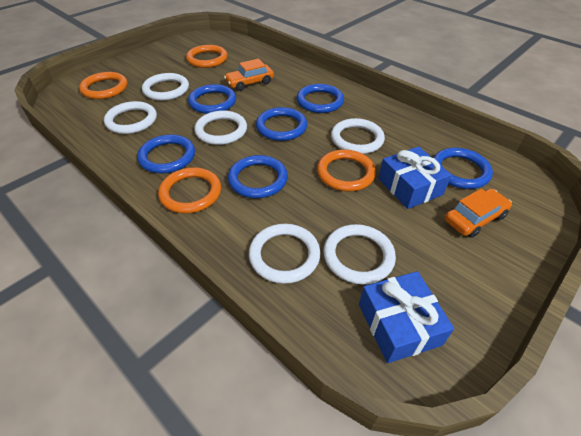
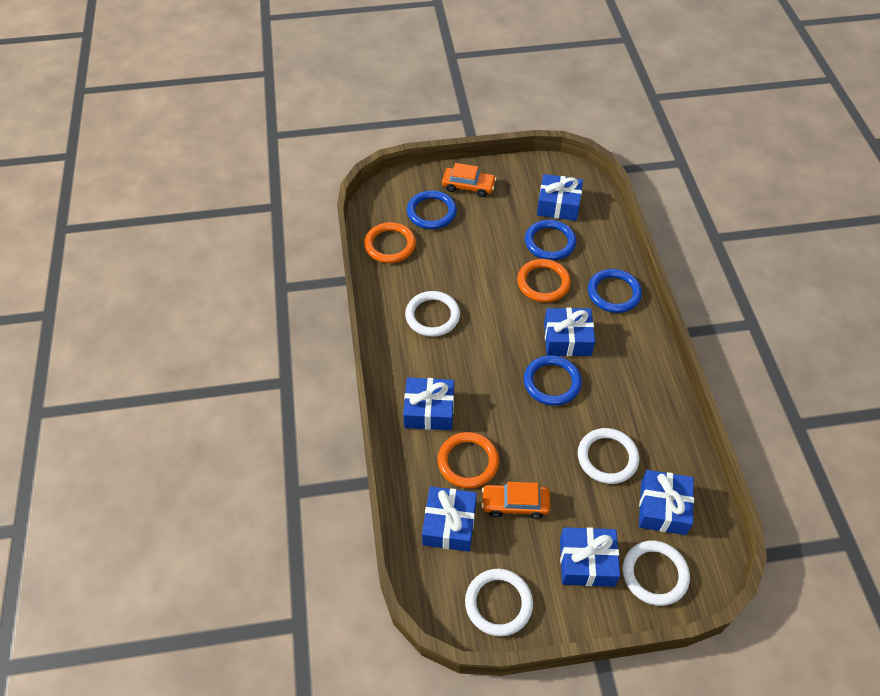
blue gift: 2 -> 6
blue ring: 6 -> 4
orange ring: 4 -> 3
white ring: 6 -> 4

